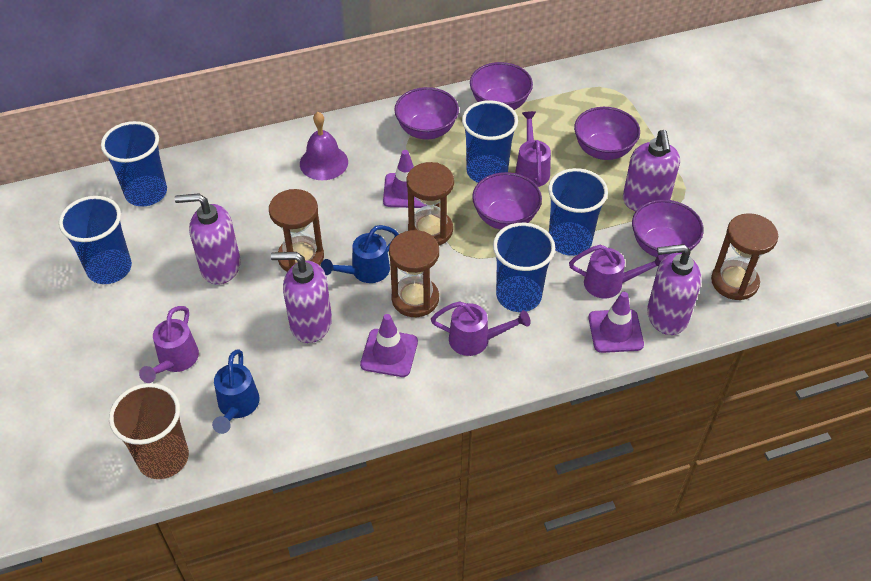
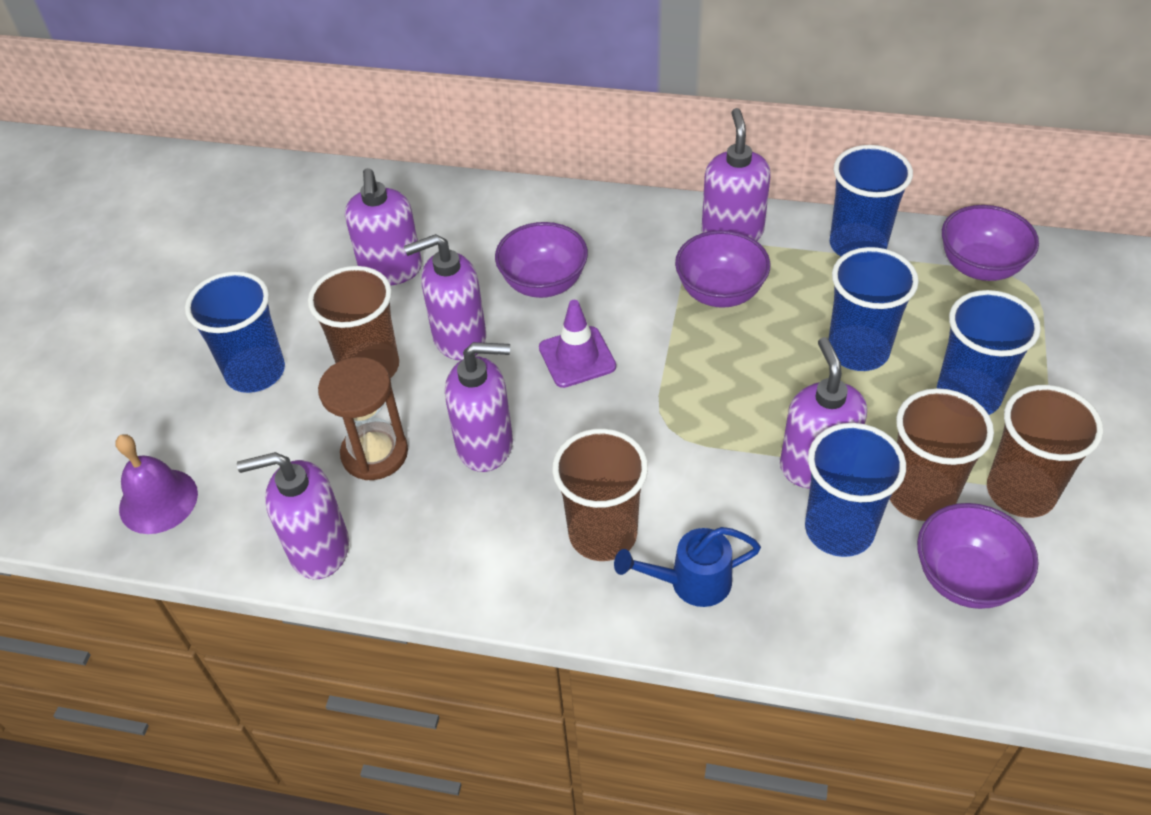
blue watering can: 2 -> 1
brown cup: 1 -> 4
brown hourglass: 4 -> 1
purple bowl: 5 -> 4
purple soap dispenser: 4 -> 6
purple traffic cone: 3 -> 1
purple watering can: 4 -> 0

